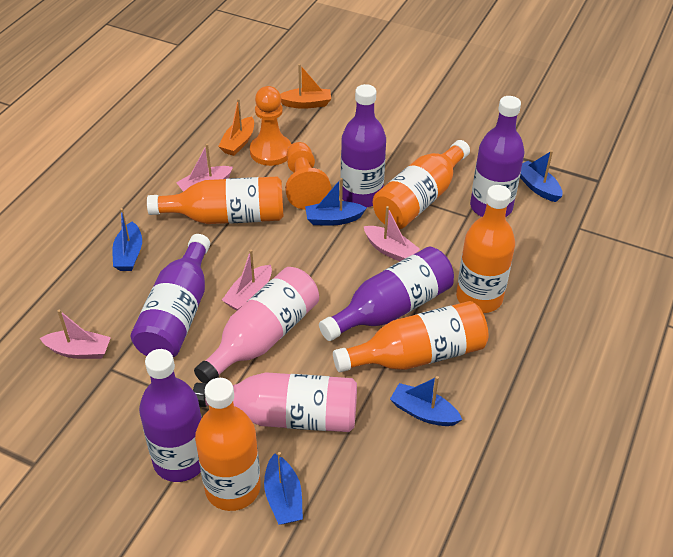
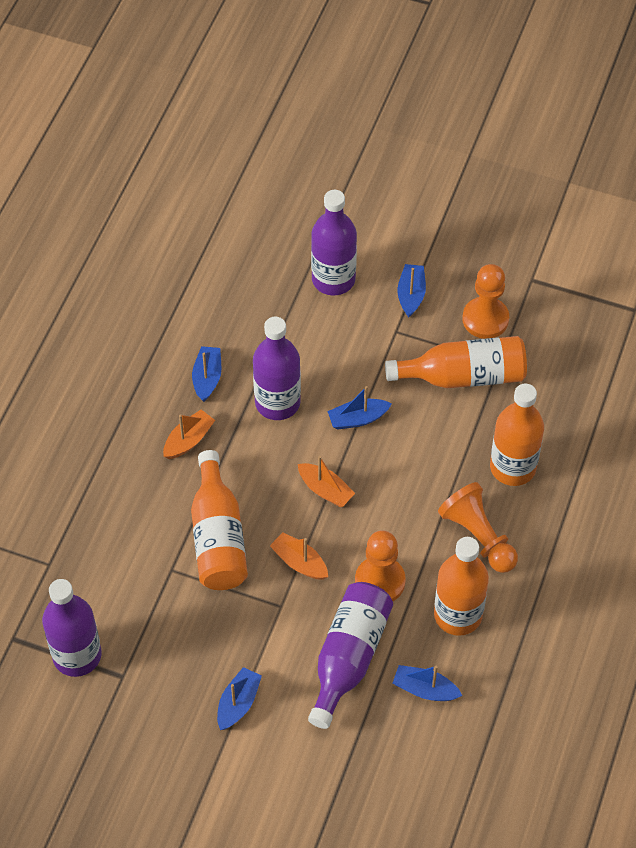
orange boat: 2 -> 3
orange bottle: 5 -> 4
orange pawn: 2 -> 3
pink boat: 4 -> 0
pink bottle: 2 -> 0
purple bottle: 5 -> 4

